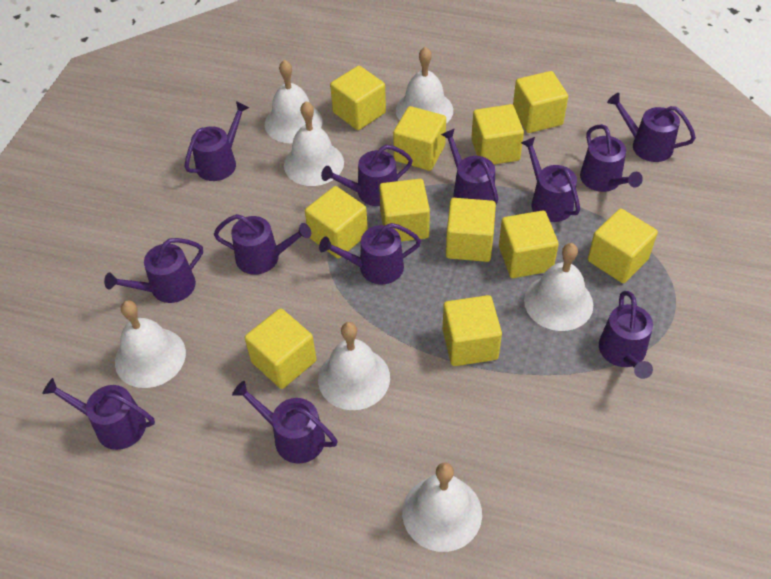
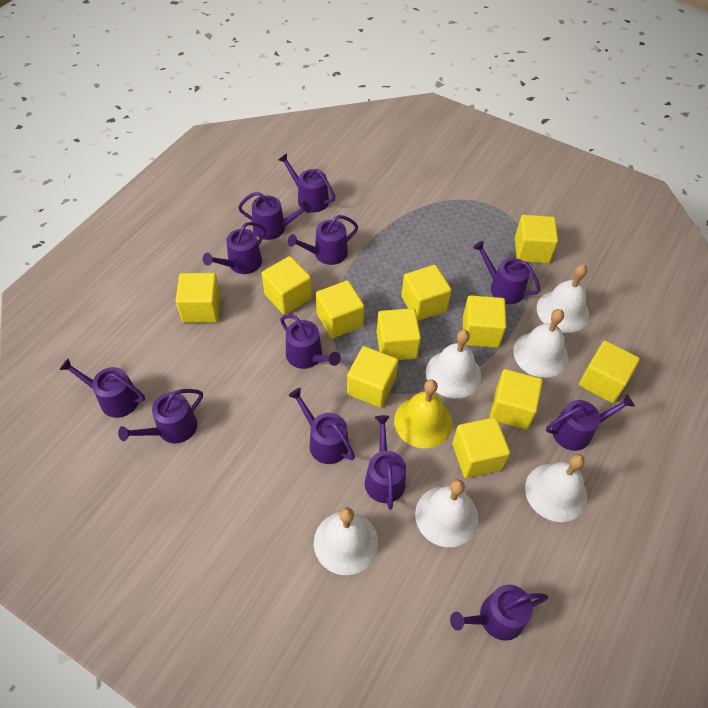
white bell: 7 -> 6
yellow bell: 0 -> 1

